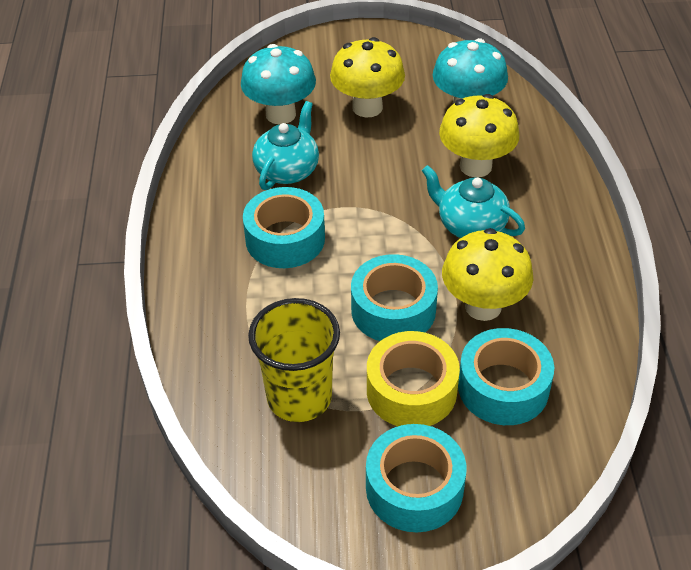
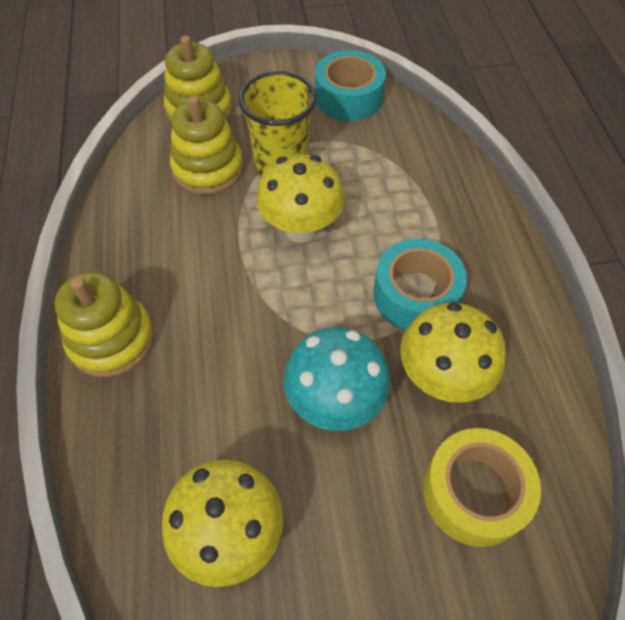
turquoise mushroom: 2 -> 1
turquoise tape: 4 -> 2
turquoise teapot: 2 -> 0
yellow stacking toy: 0 -> 3

